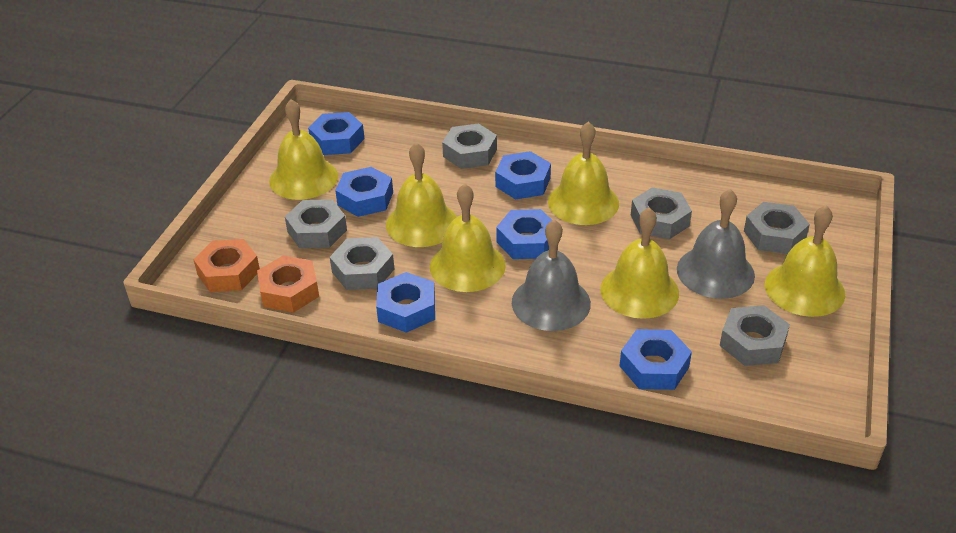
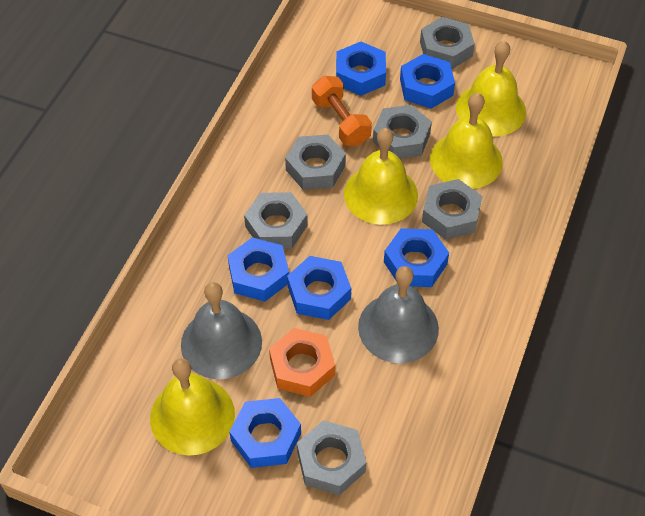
orange dumbbell: 0 -> 1
orange nut: 2 -> 1
yellow bell: 6 -> 4

